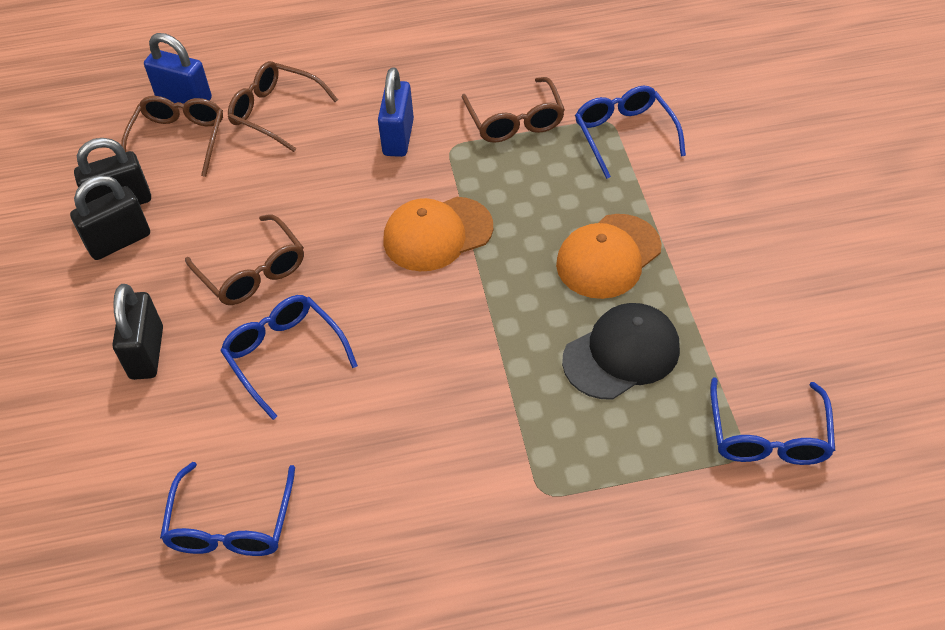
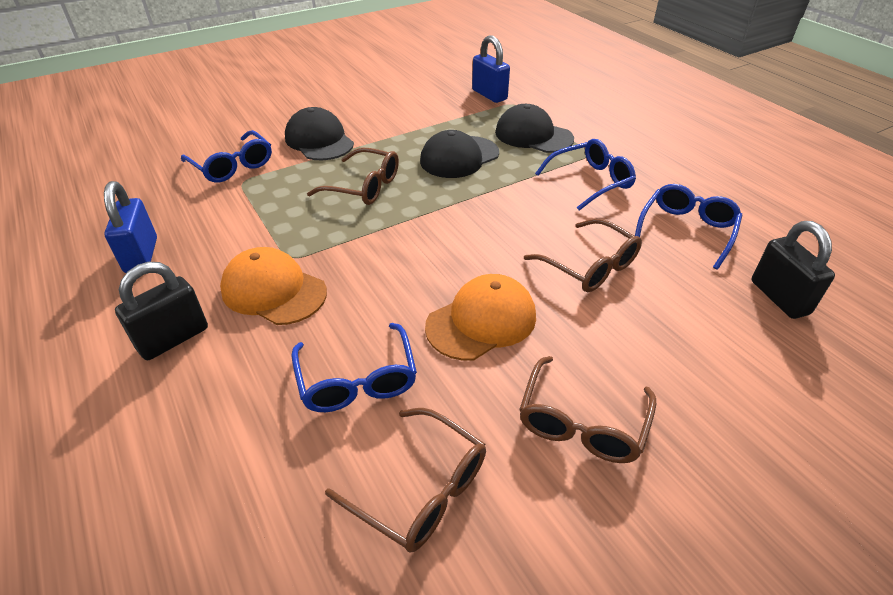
black cap: 1 -> 3
black padlock: 3 -> 2

